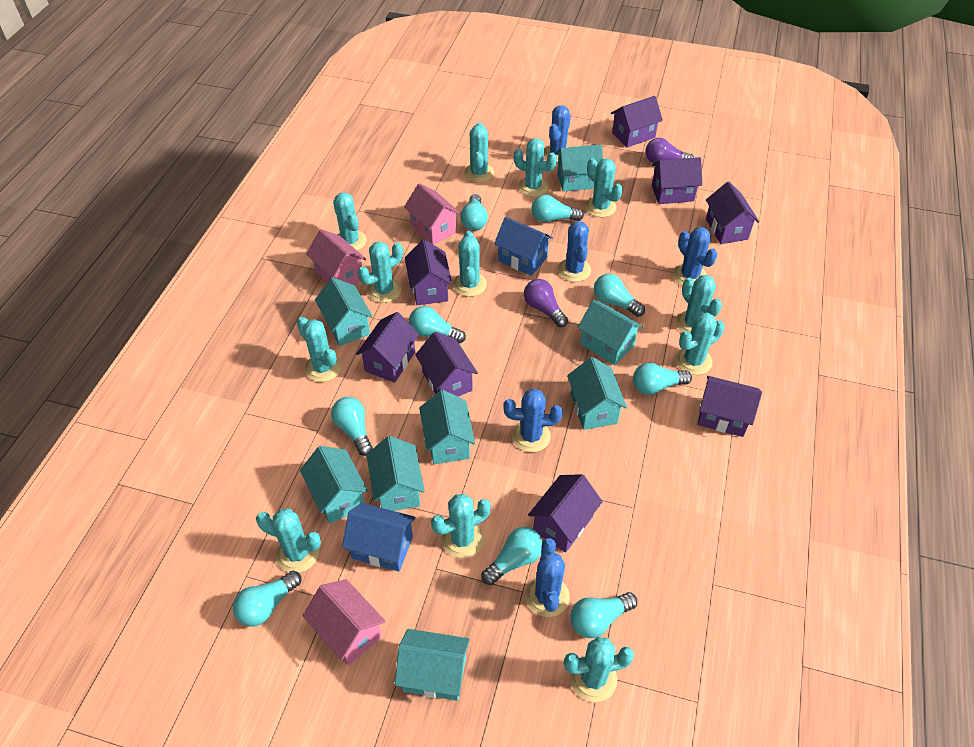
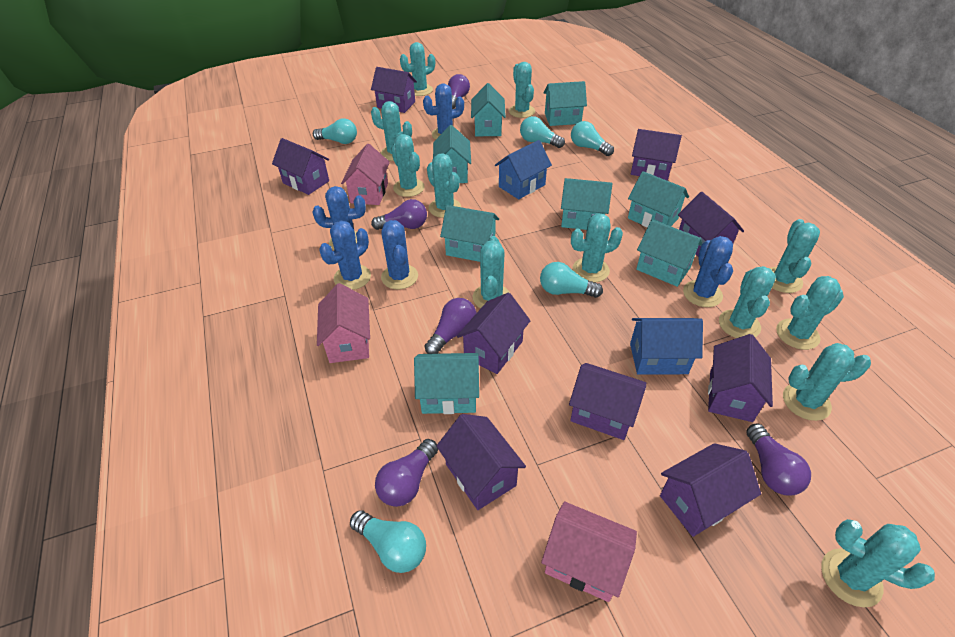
purple house: 8 -> 9
purple light bulb: 2 -> 5
turquoise light bulb: 9 -> 5

